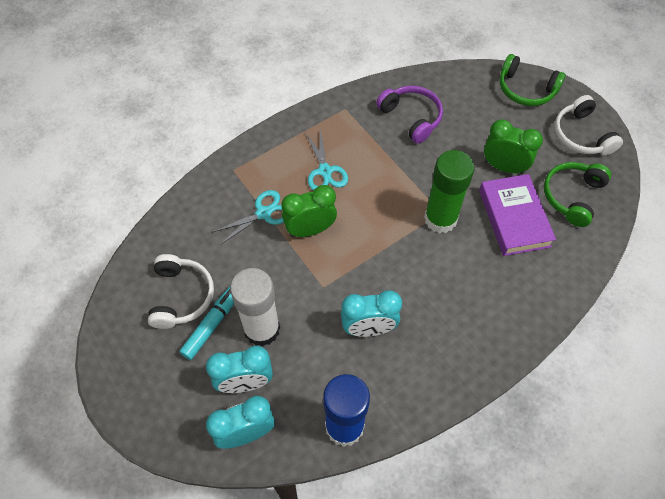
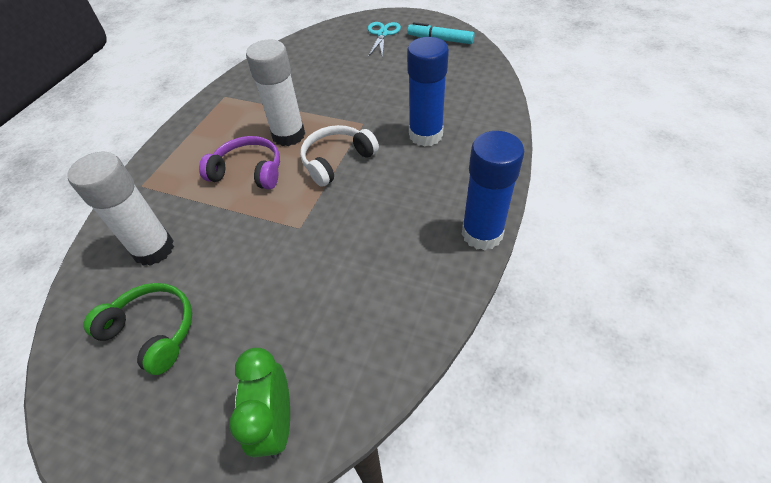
blue glue stick: 1 -> 2
green clock: 2 -> 1
green glue stick: 1 -> 0
green headphones: 2 -> 1
purple book: 1 -> 0
turquoise clock: 3 -> 0
turquoise scissors: 2 -> 1
white glue stick: 1 -> 2
white headphones: 2 -> 1

